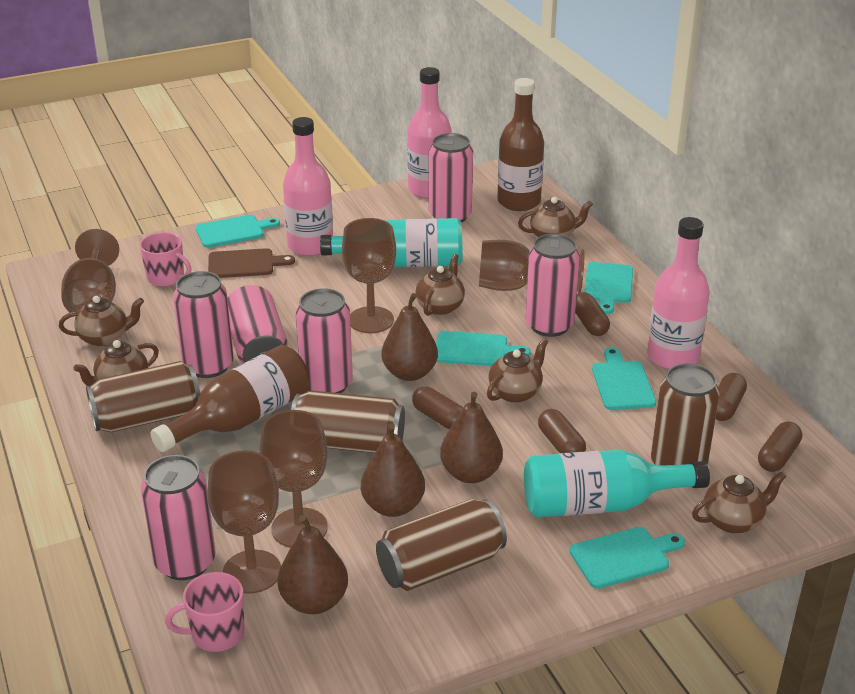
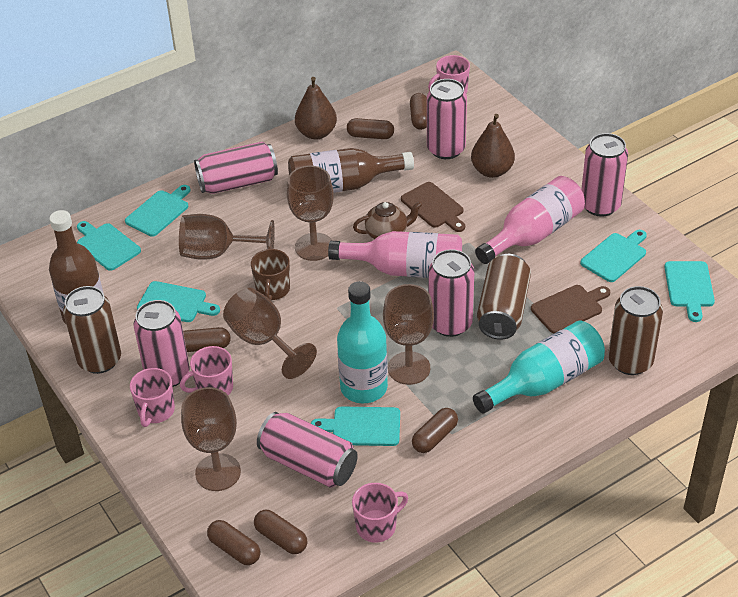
brown can: 4 -> 3
brown capsule: 5 -> 6
brown cutting board: 1 -> 2
brown mug: 0 -> 1
brown pear: 4 -> 2
brown teapot: 6 -> 1
pink bottle: 3 -> 2
pink mug: 2 -> 4
turquoise cutting board: 5 -> 6

